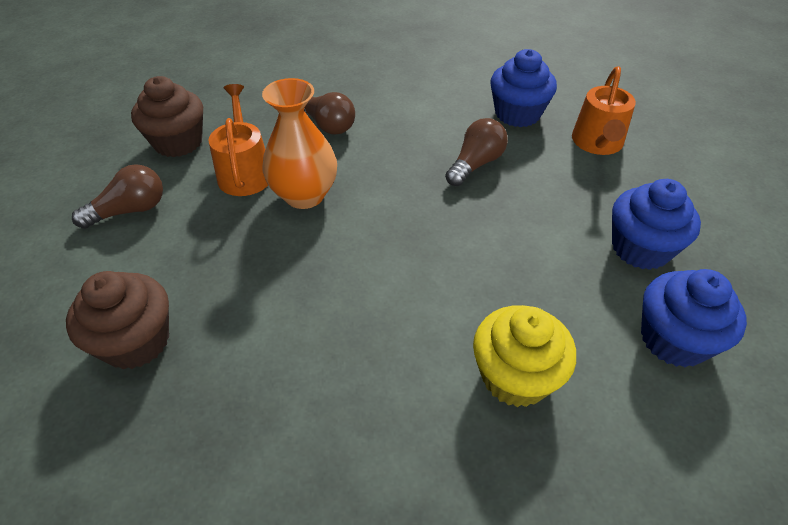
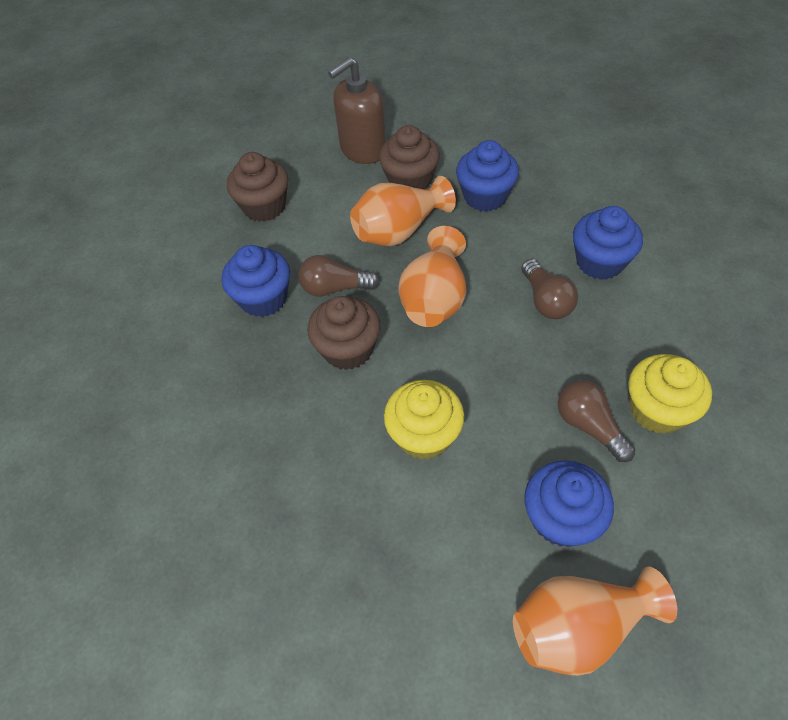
blue cupcake: 3 -> 4
brown cupcake: 2 -> 3
brown soap dispenser: 0 -> 1
orange vase: 1 -> 3
orange watering can: 2 -> 0
yellow cupcake: 1 -> 2

